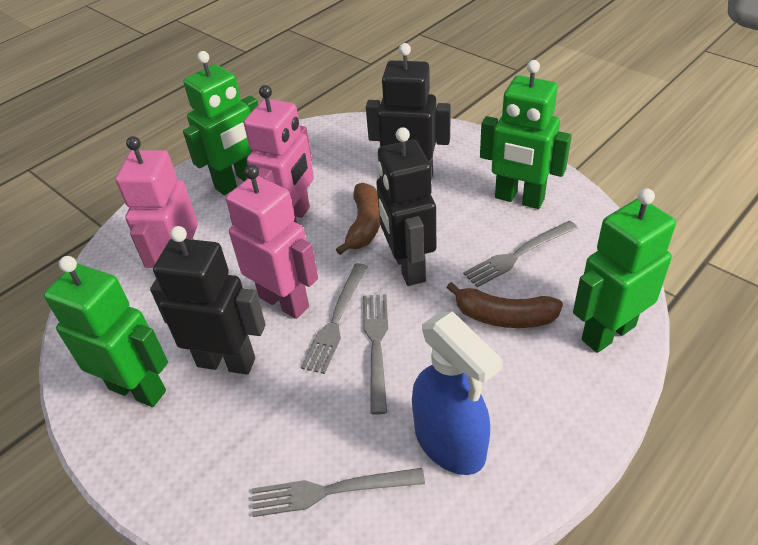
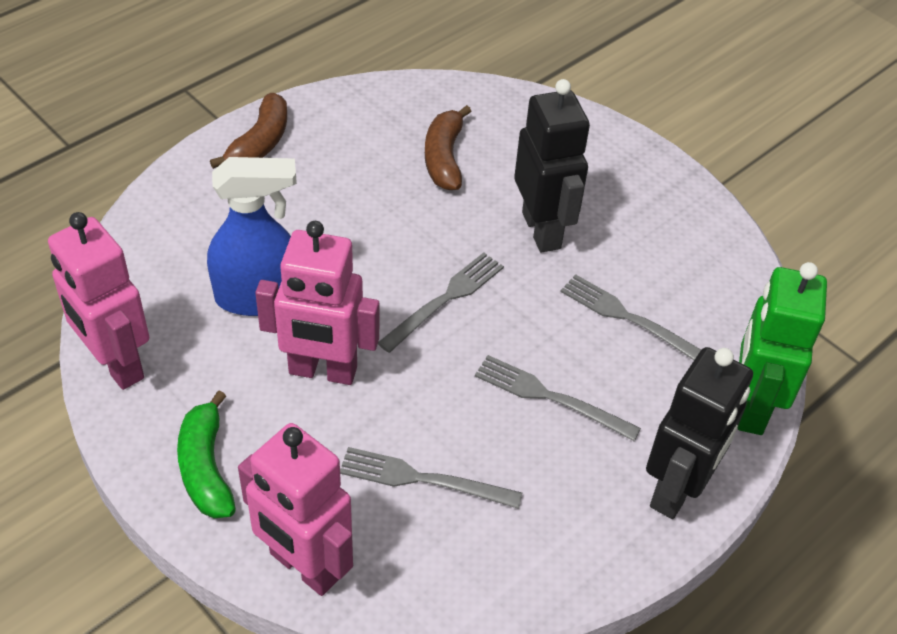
black robot: 3 -> 2
green banana: 0 -> 1
green robot: 4 -> 1

